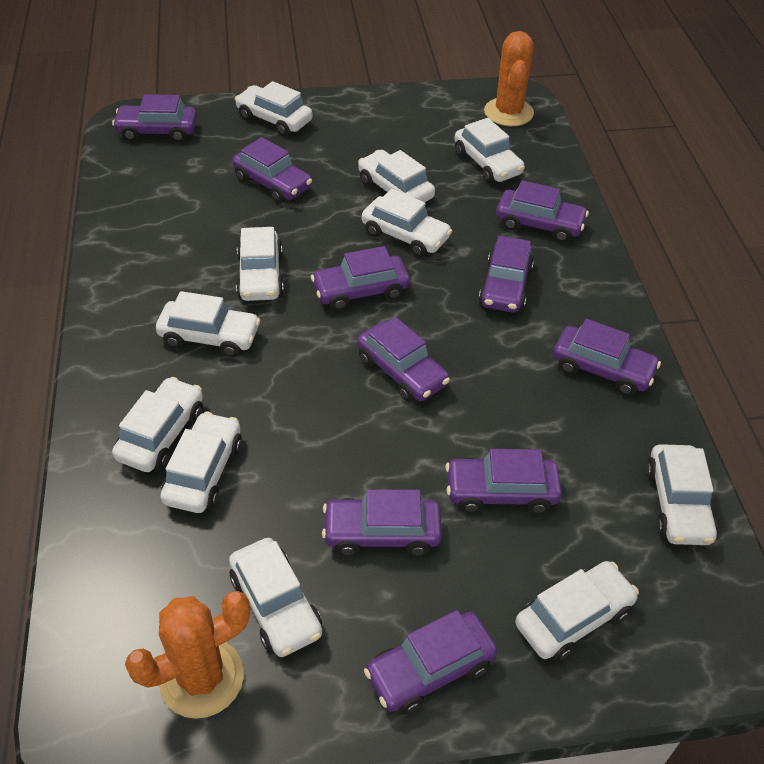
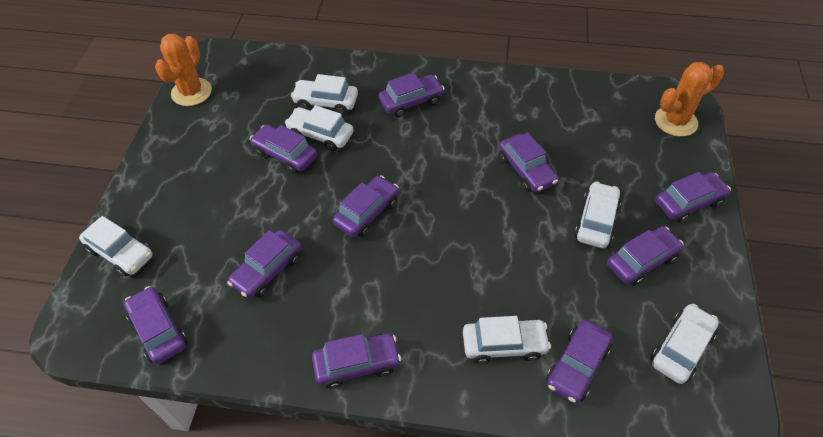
white car: 11 -> 6

